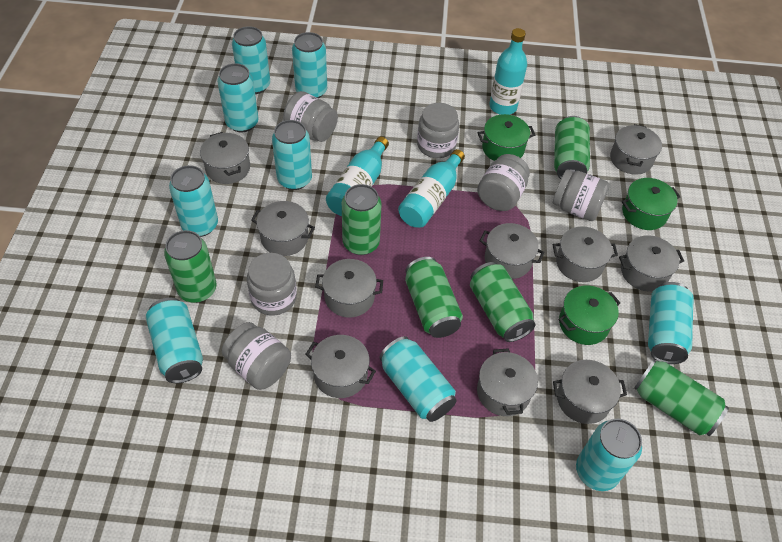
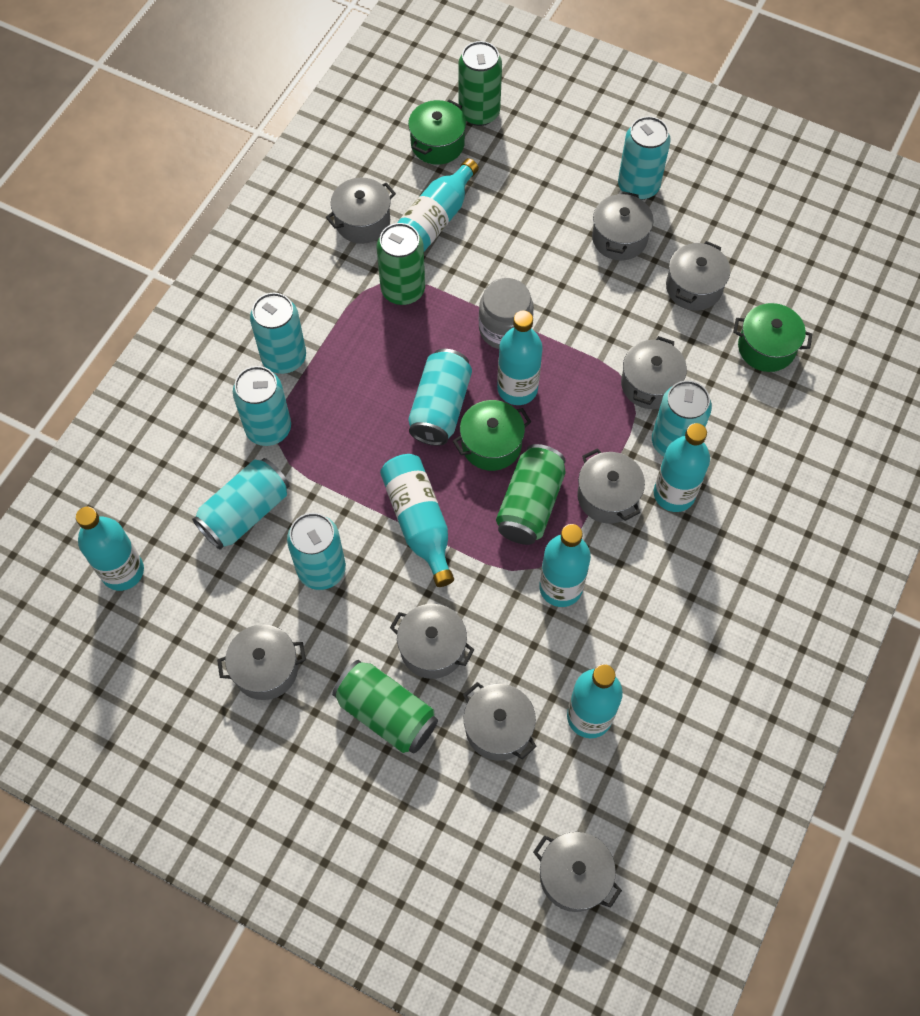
green can: 6 -> 4
grey jar: 6 -> 1
grey pot: 10 -> 9
turquoise bottle: 3 -> 7
turquoise can: 9 -> 7

